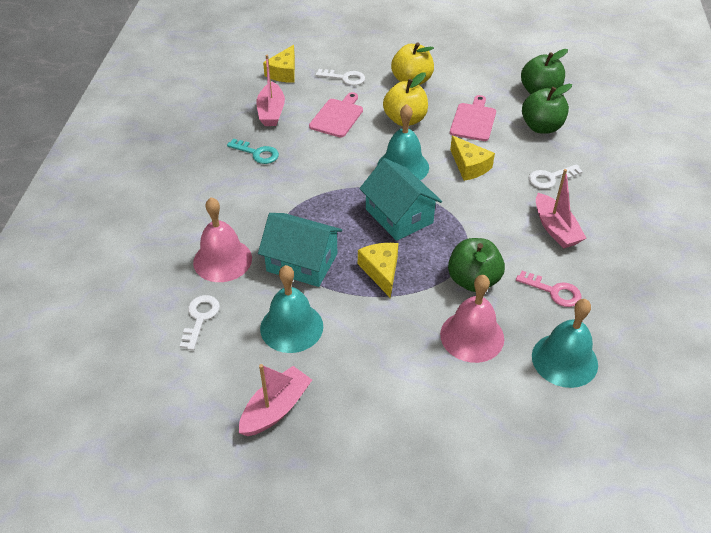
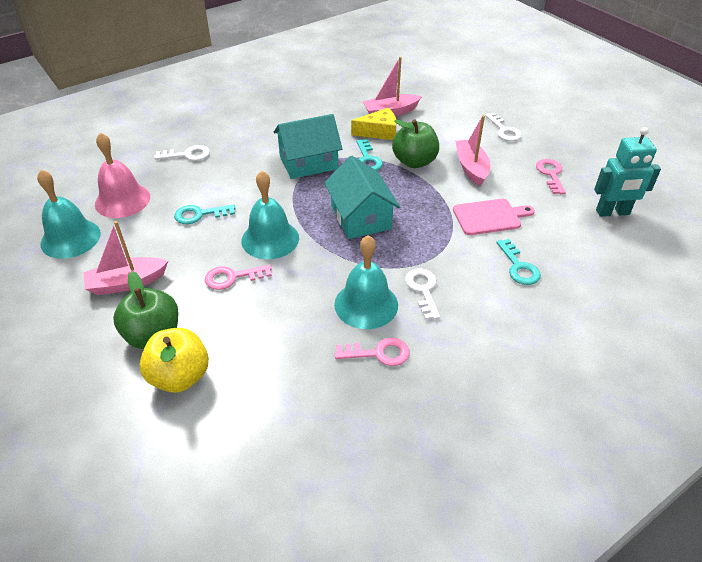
green apple: 3 -> 2
pink bell: 2 -> 1
pink cutting board: 2 -> 1
pink key: 1 -> 3
turquoise key: 1 -> 3
turquoise robot: 0 -> 1
yellow apple: 2 -> 1
yellow cheese: 3 -> 1

